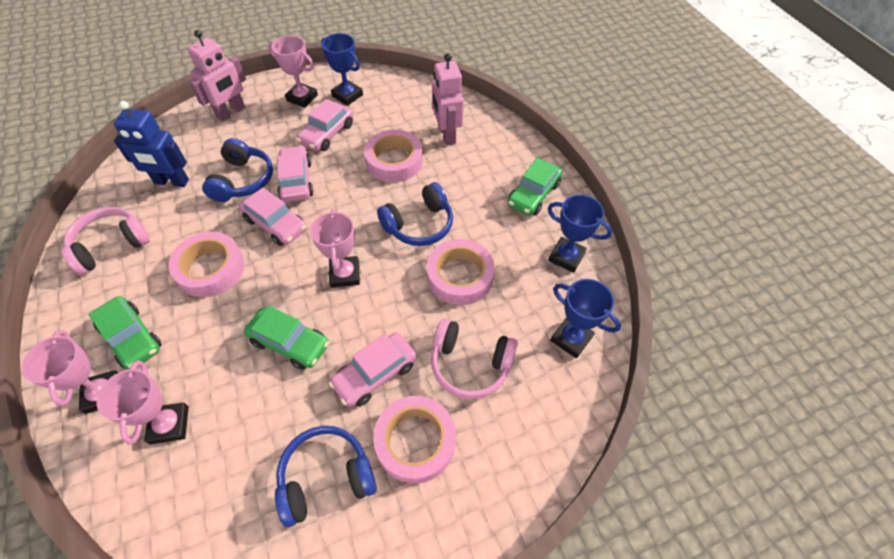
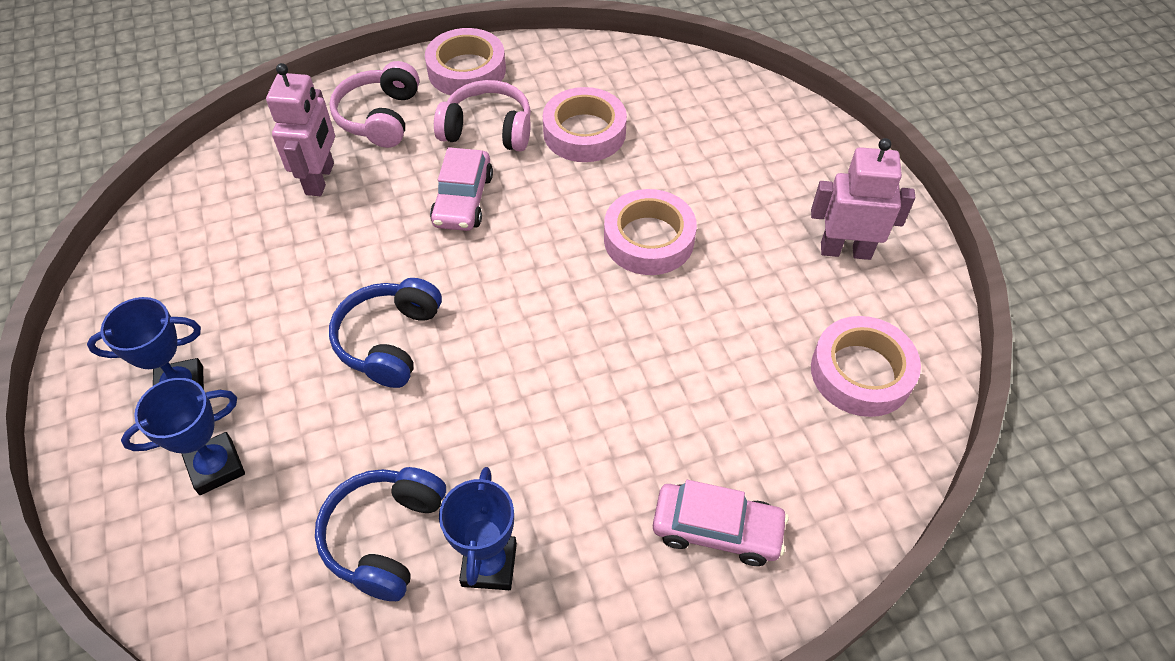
blue headphones: 3 -> 2
blue robot: 1 -> 0
green car: 3 -> 0
pink car: 4 -> 2
pink trophy: 4 -> 0

